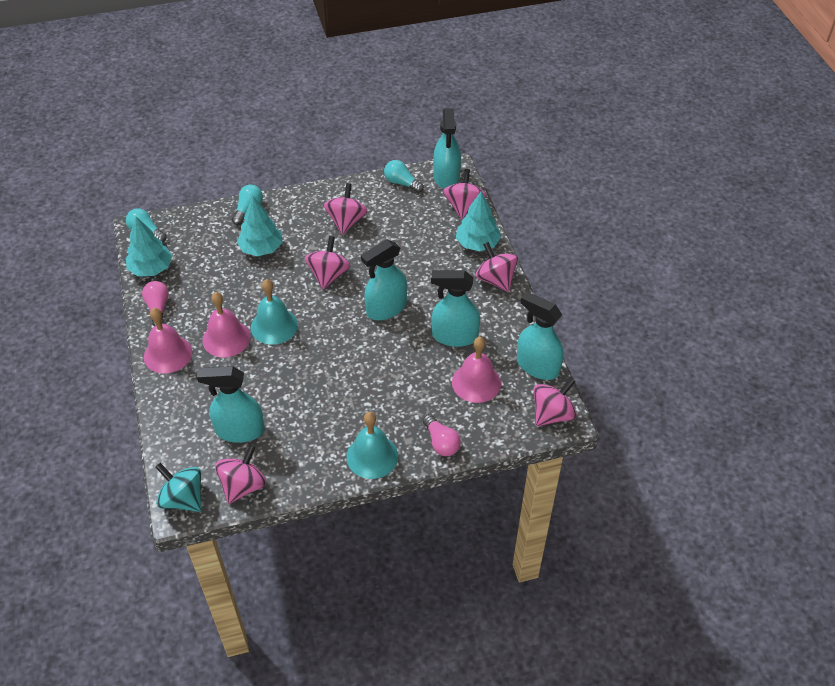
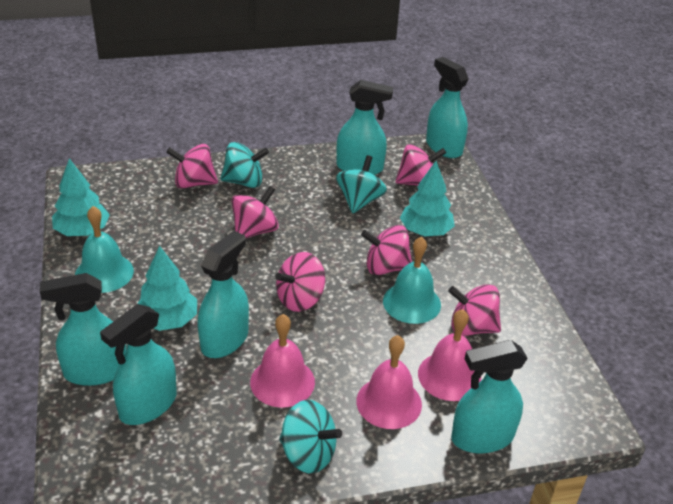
pink light bulb: 2 -> 0
turquoise light bulb: 3 -> 0
turquoise spinning top: 1 -> 3
turquoise spray bottle: 5 -> 6

